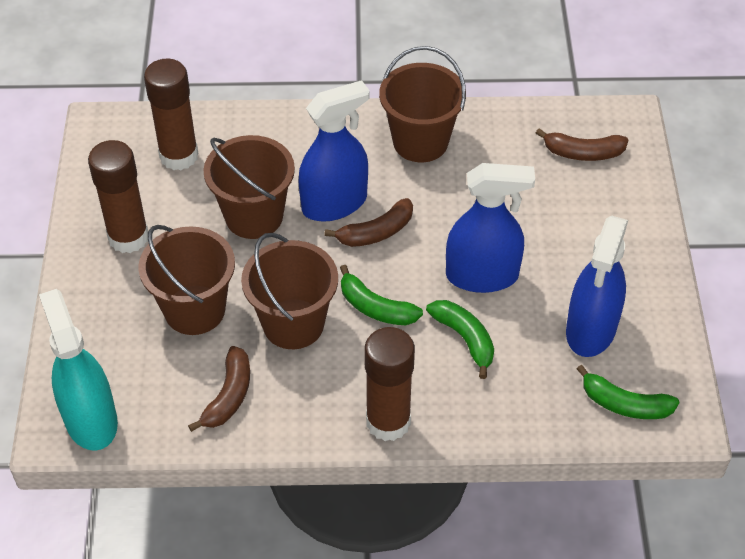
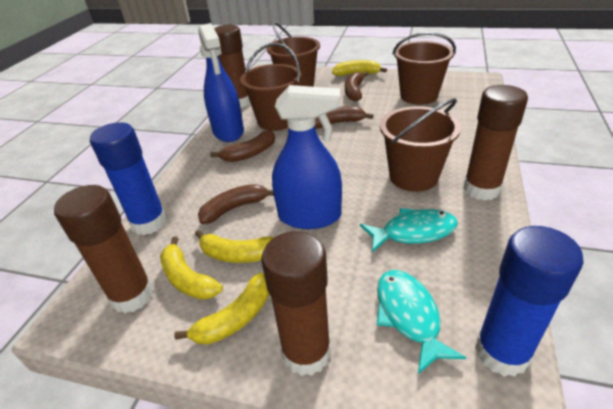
blue glue stick: 0 -> 2
blue spray bottle: 3 -> 2
brown banana: 3 -> 4
brown glue stick: 3 -> 4
green banana: 3 -> 0
turquoise fish: 0 -> 2
turquoise spray bottle: 1 -> 0
yellow banana: 0 -> 4

